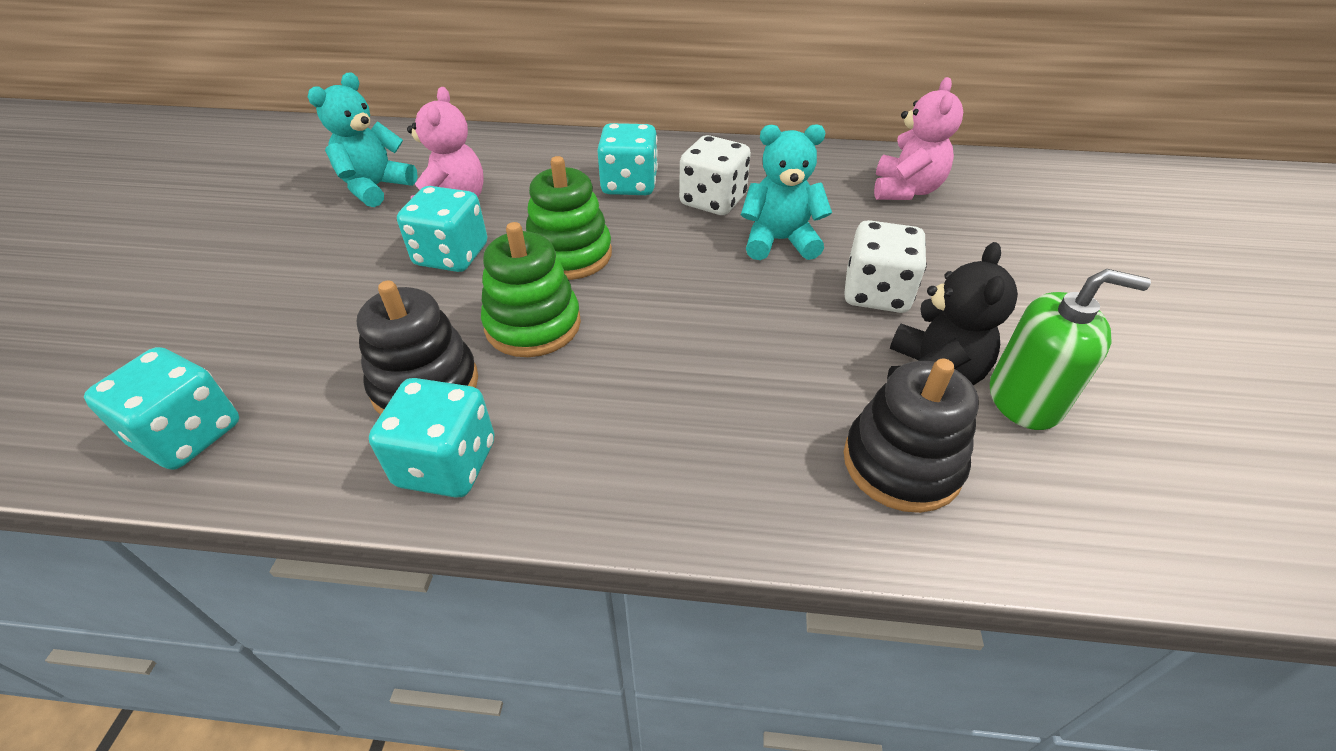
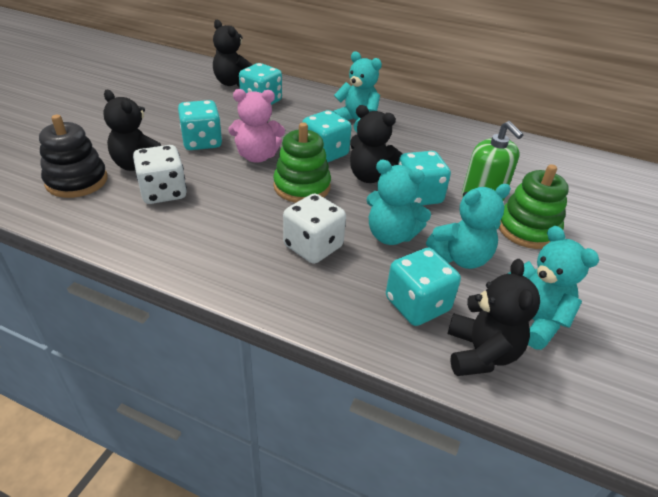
black stacking toy: 2 -> 1
black teddy bear: 1 -> 4
pink teddy bear: 2 -> 1
turquoise dice: 4 -> 5
turquoise teddy bear: 2 -> 4

